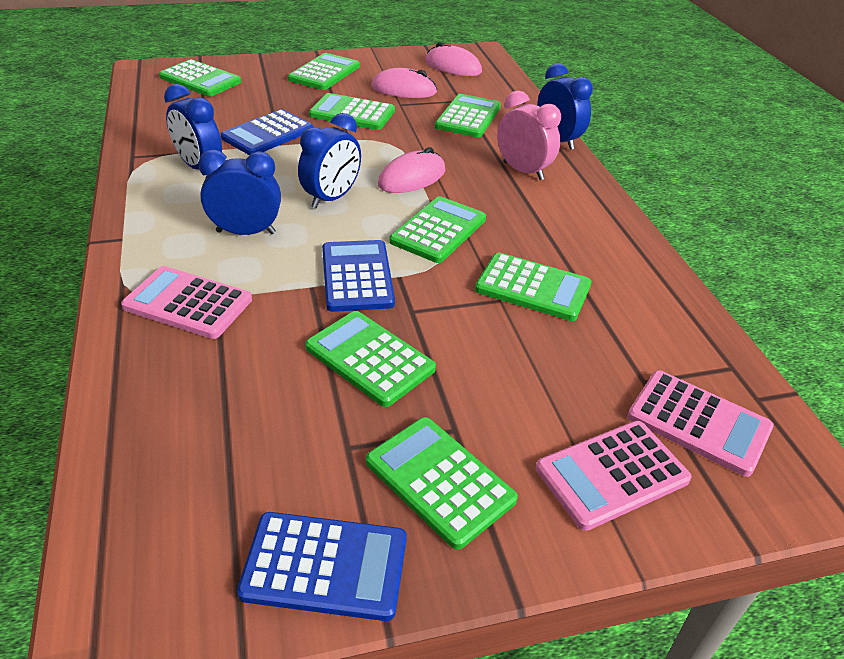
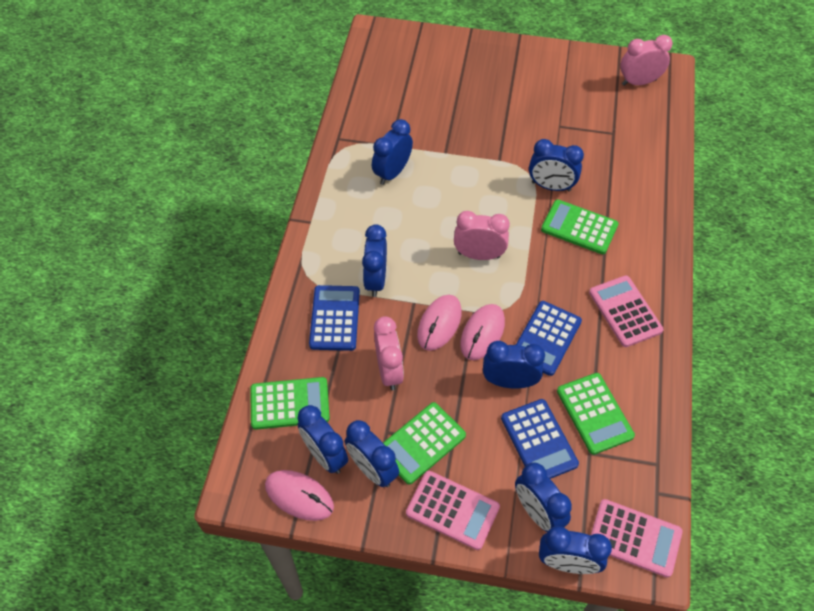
blue clock: 4 -> 8
green calculator: 8 -> 4
pink clock: 1 -> 3

